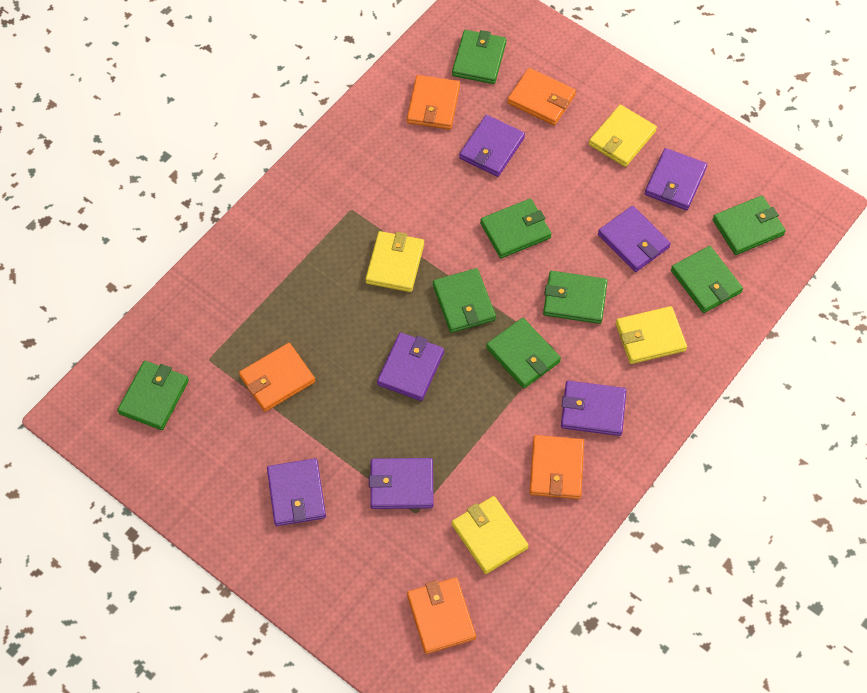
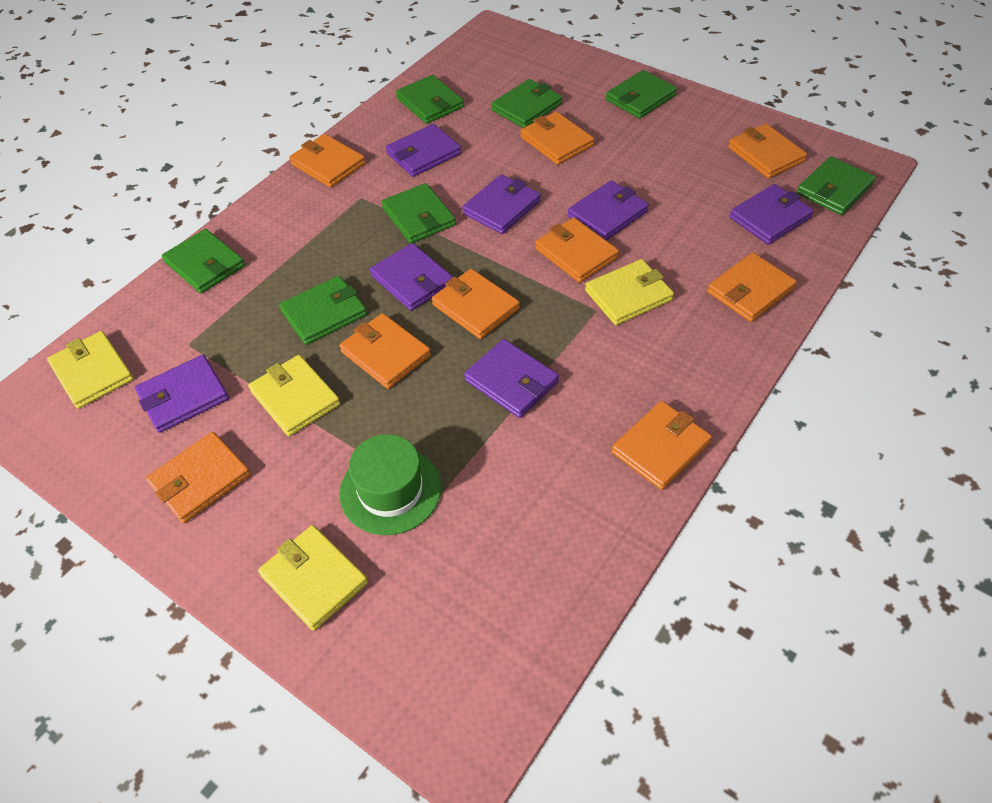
green hat: 0 -> 1
green wallet: 8 -> 7
orange wallet: 5 -> 9

